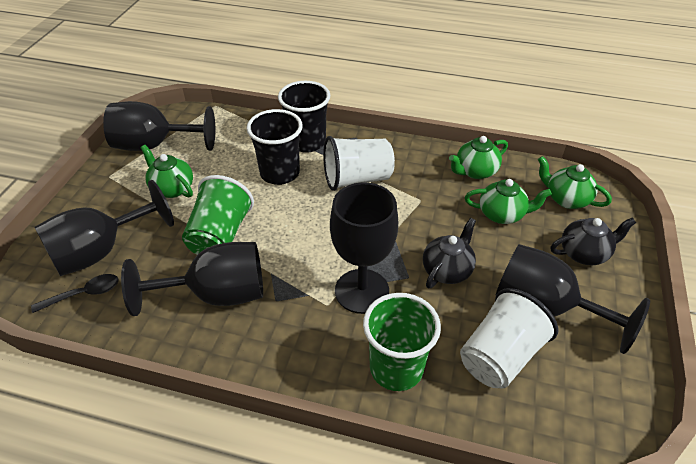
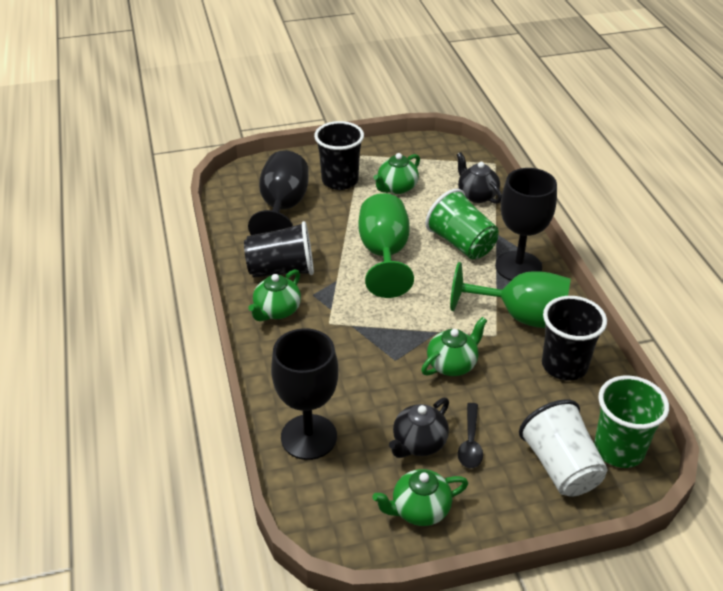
black cup: 2 -> 3
black goblet: 5 -> 3
green goblet: 0 -> 2
white cup: 2 -> 1

